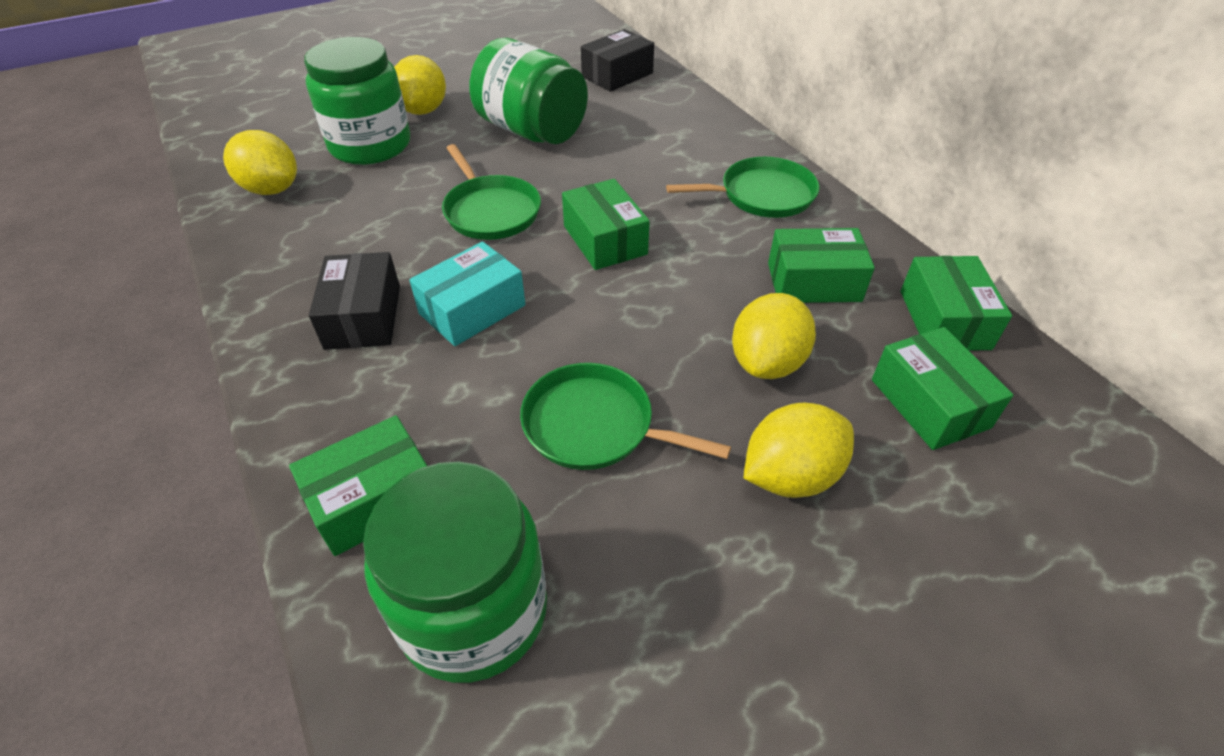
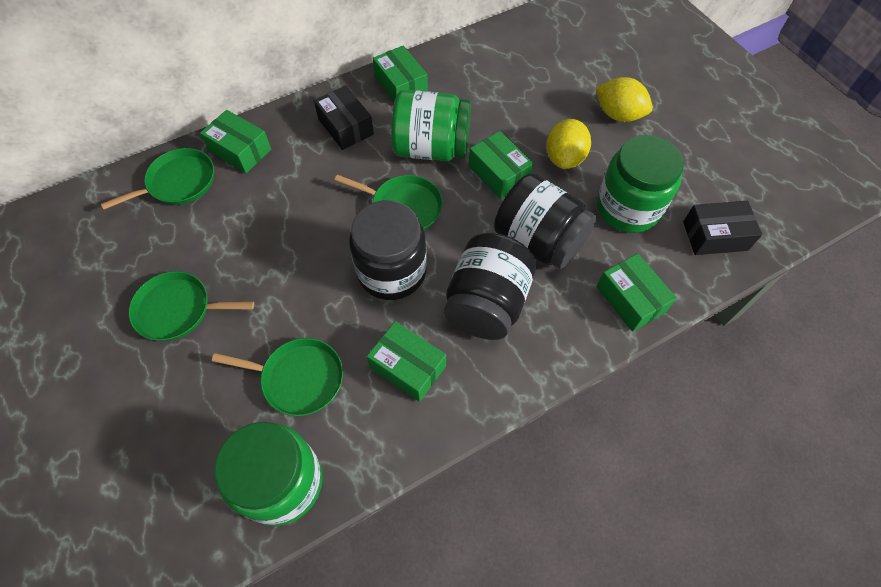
black jar: 0 -> 3
green pan: 3 -> 4
turquoise box: 1 -> 0
yellow lemon: 4 -> 2

